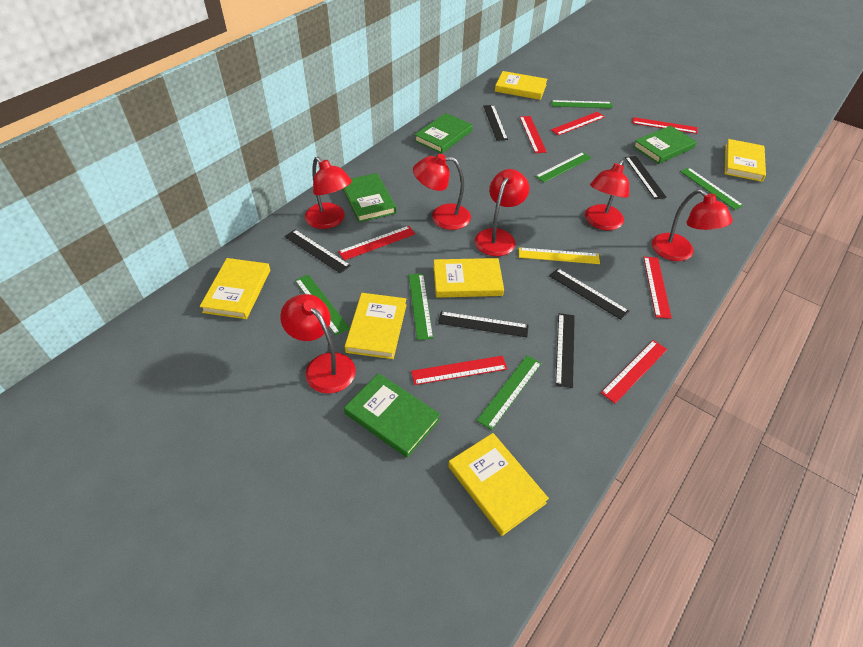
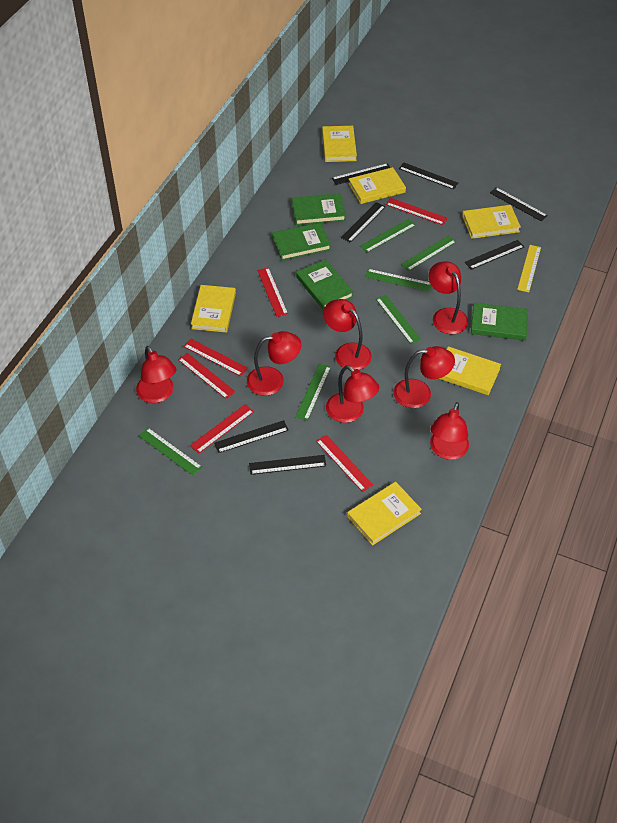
black ruler: 6 -> 7
red lamp: 6 -> 7
red ruler: 7 -> 6

